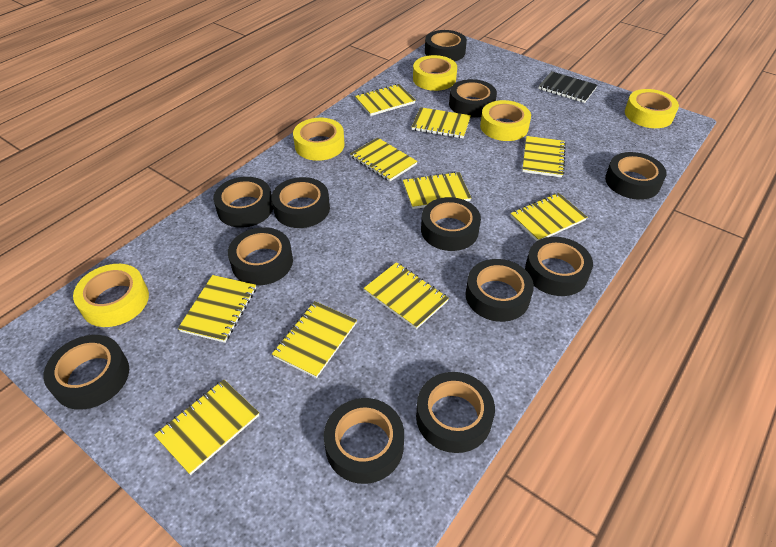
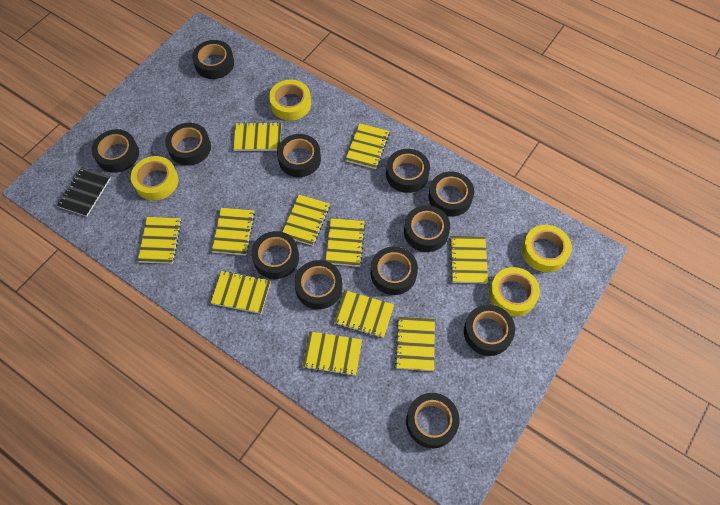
yellow notebook: 10 -> 11
yellow tape: 5 -> 4

